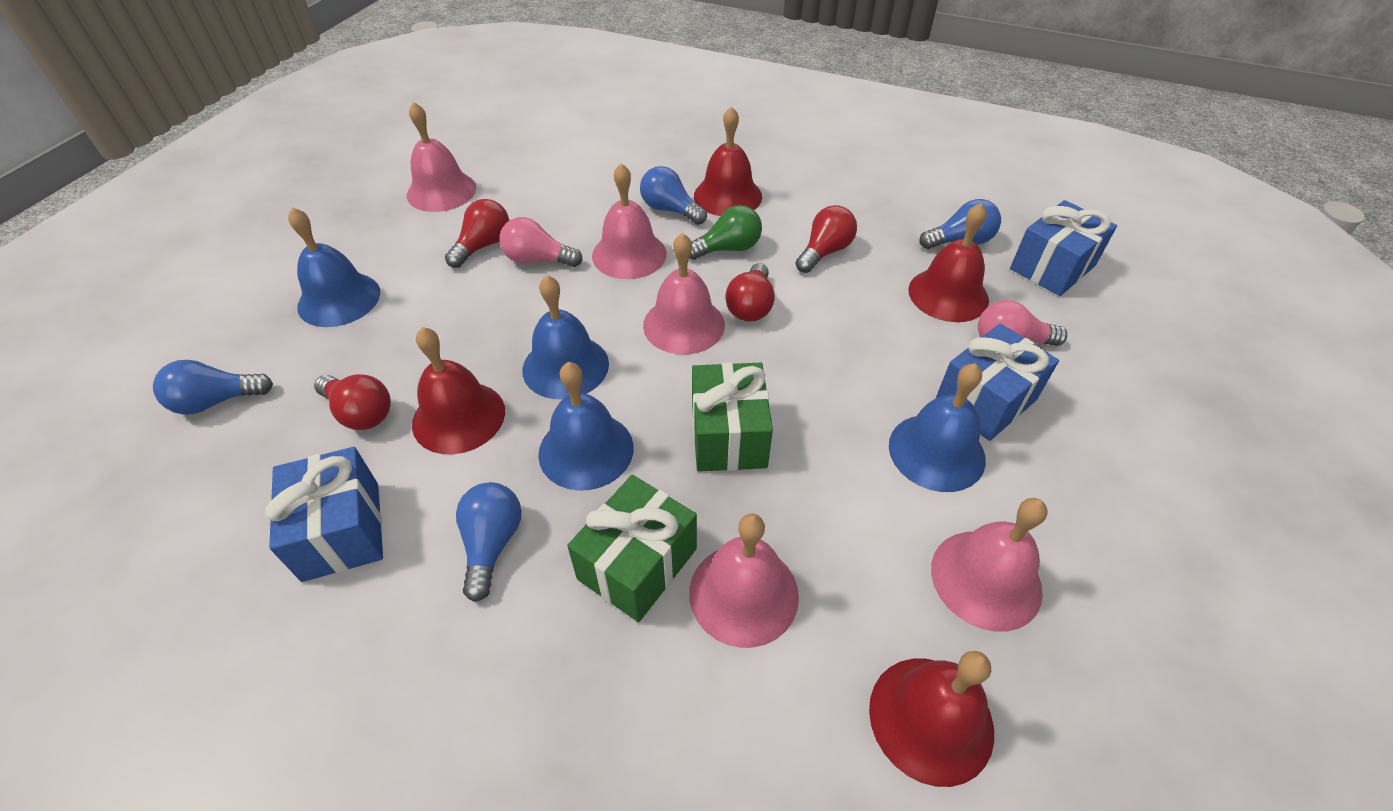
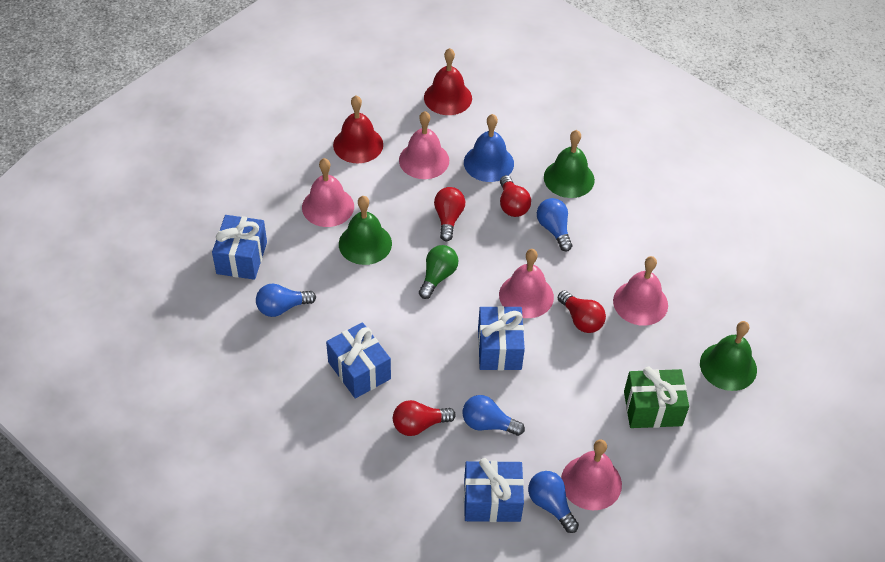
blue bell: 4 -> 1
blue gift: 3 -> 4
green bell: 0 -> 3
green gift: 2 -> 1
pink light bulb: 2 -> 0
red bell: 4 -> 2

